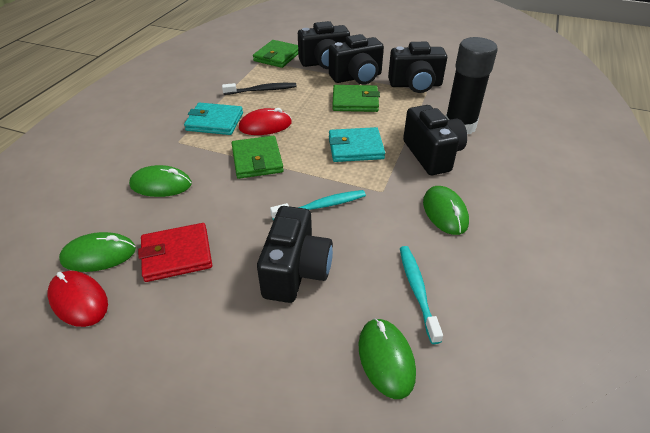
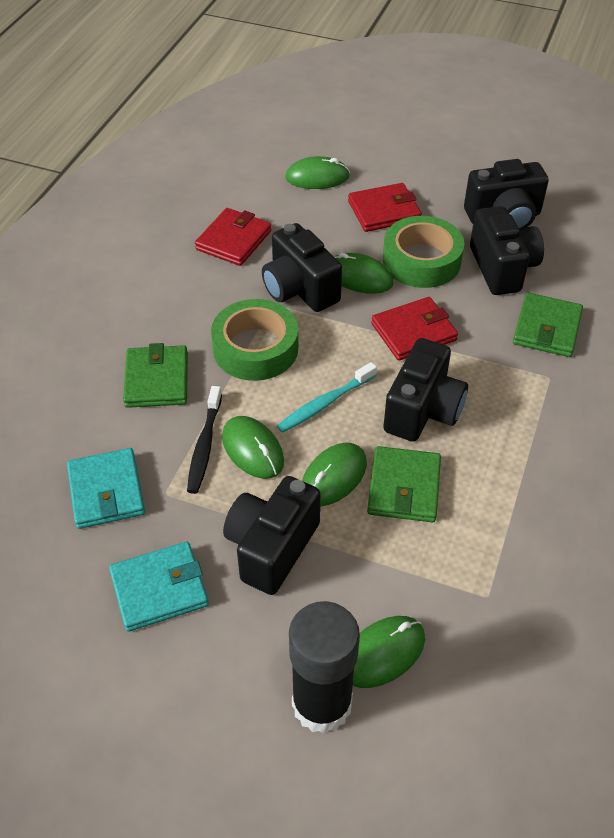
green mouse: 4 -> 5
green tape: 0 -> 2
red mouse: 2 -> 0
red wallet: 1 -> 3
turquoise toothbrush: 2 -> 1

